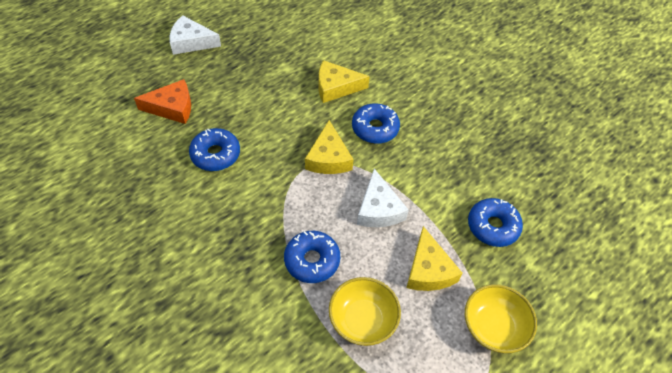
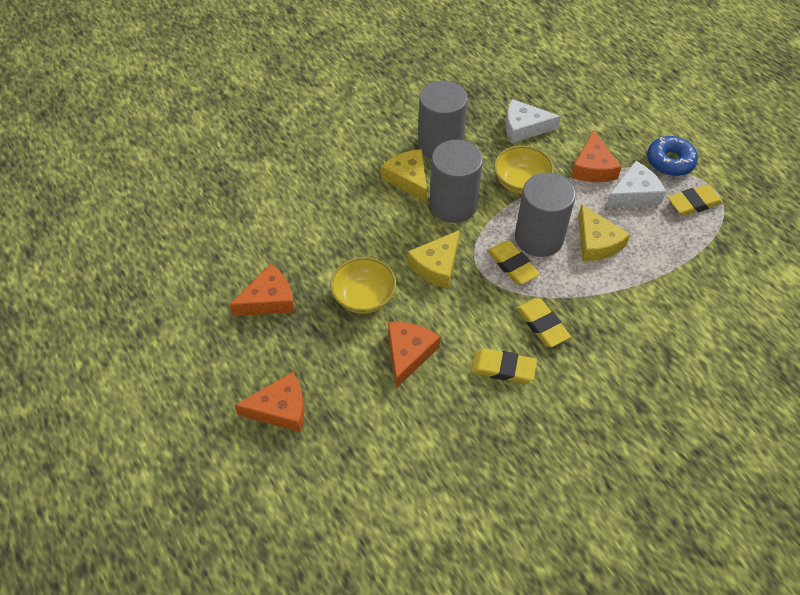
blue donut: 4 -> 1
grey cylinder: 0 -> 3
orange cheese: 1 -> 4
yellow eraser: 0 -> 4

